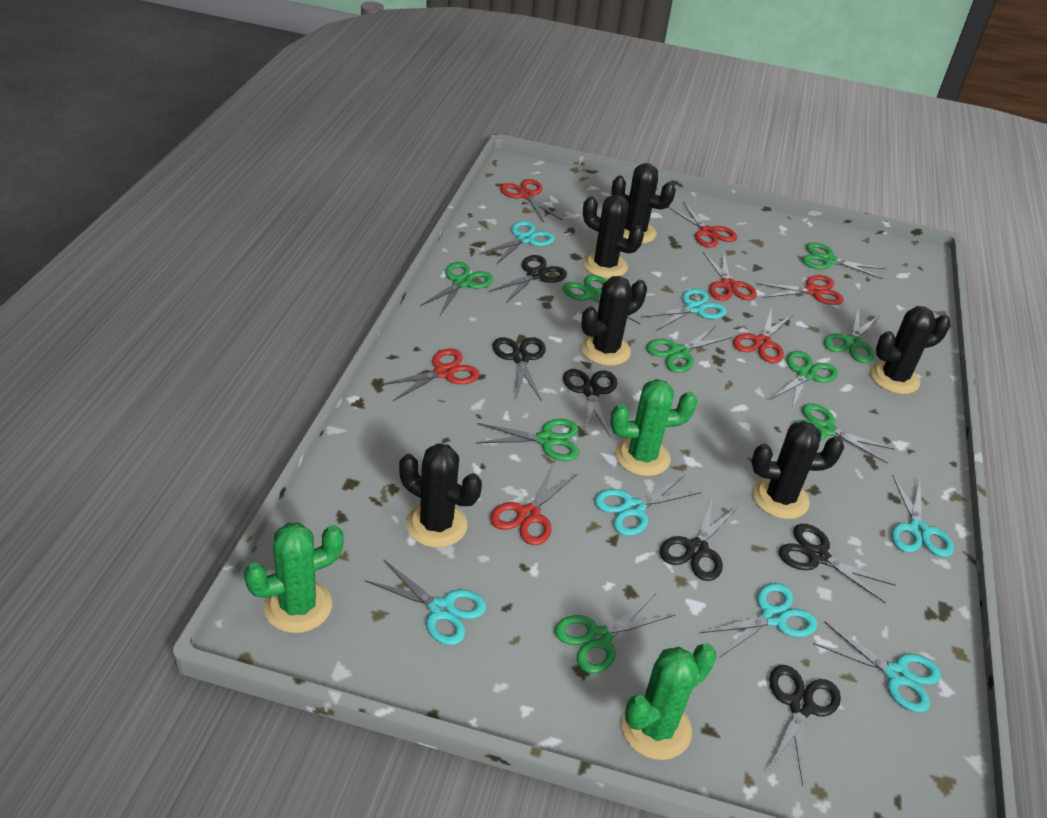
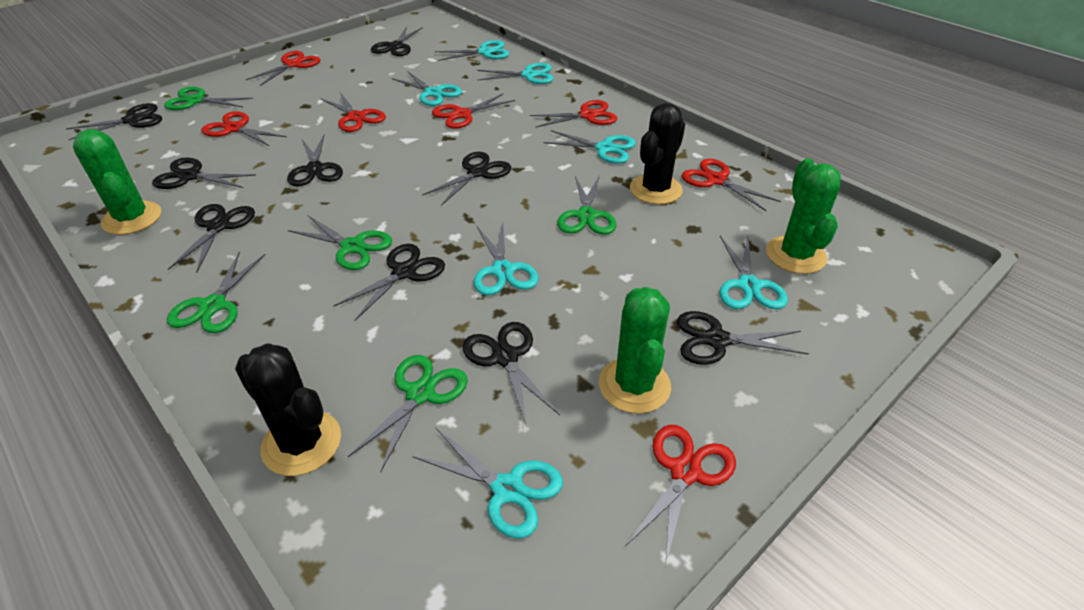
black cactus: 6 -> 2
black scissors: 6 -> 9
green scissors: 9 -> 5

